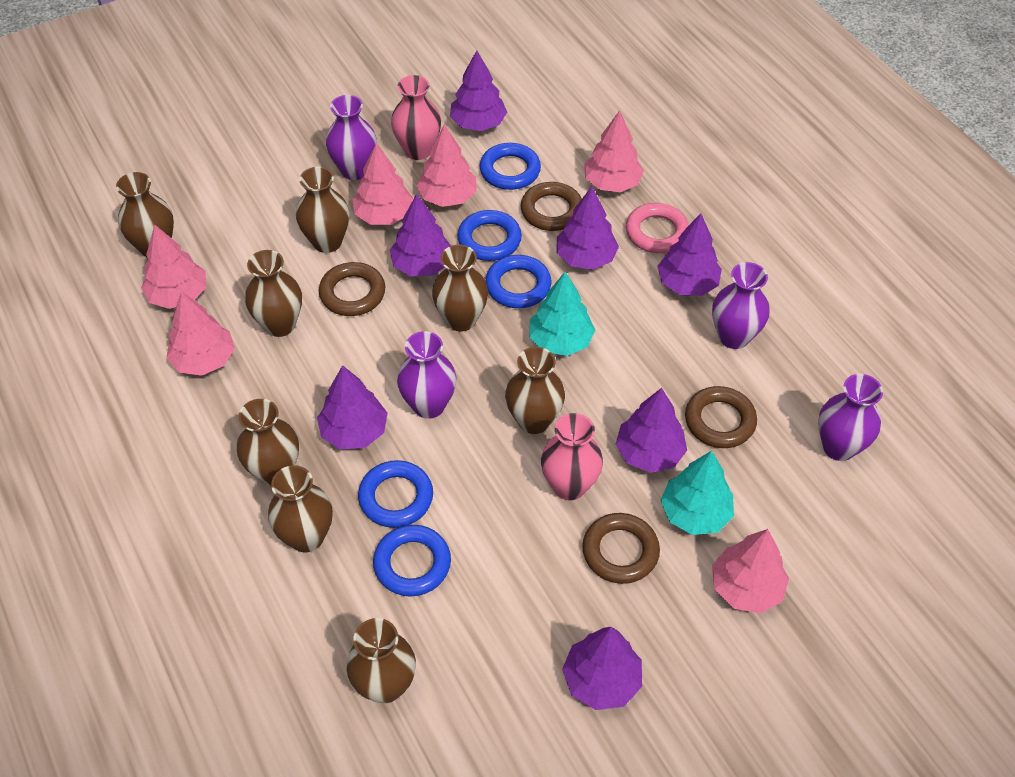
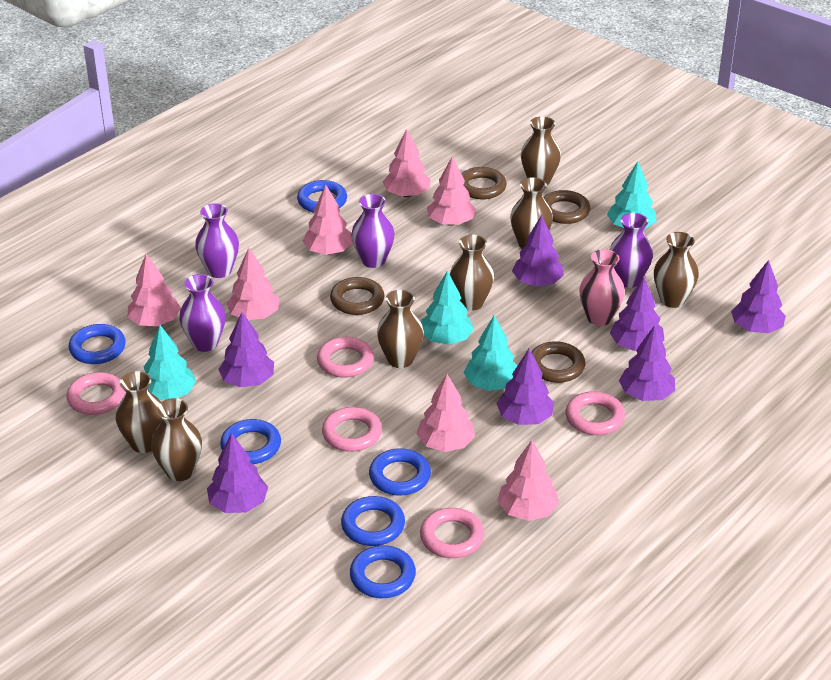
blue ring: 5 -> 6
brown vase: 8 -> 7
pink ring: 1 -> 5
pink tree: 6 -> 7
pink vase: 2 -> 1
turquoise tree: 2 -> 4

